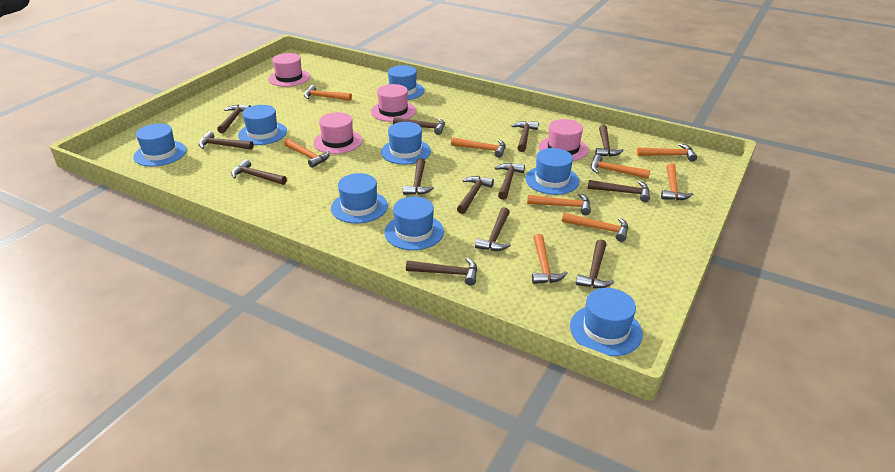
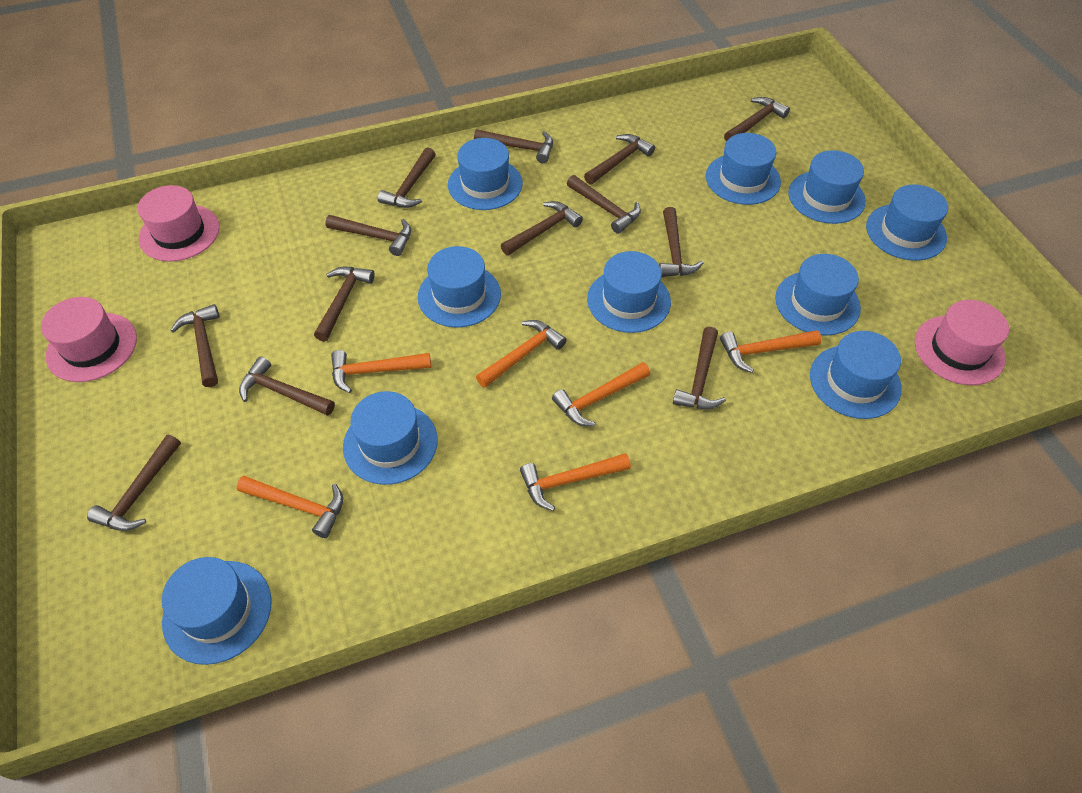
blue hat: 8 -> 10
orange hammer: 9 -> 6
pink hat: 4 -> 3

